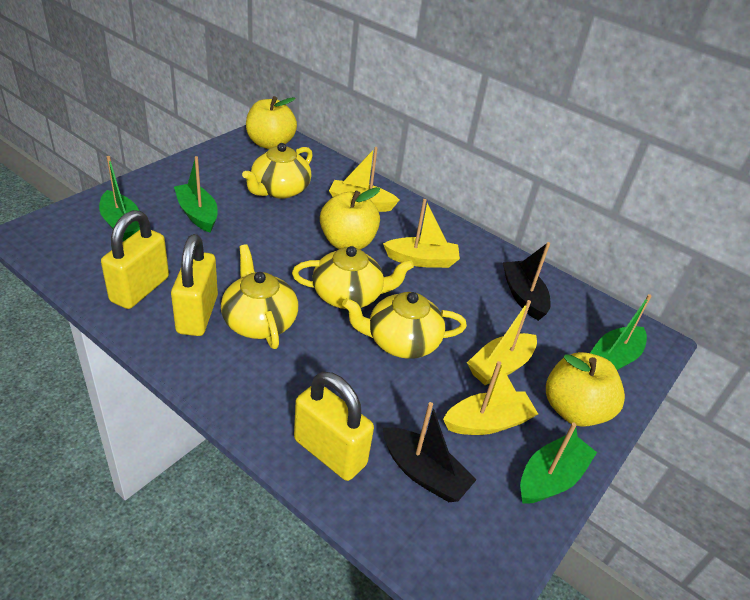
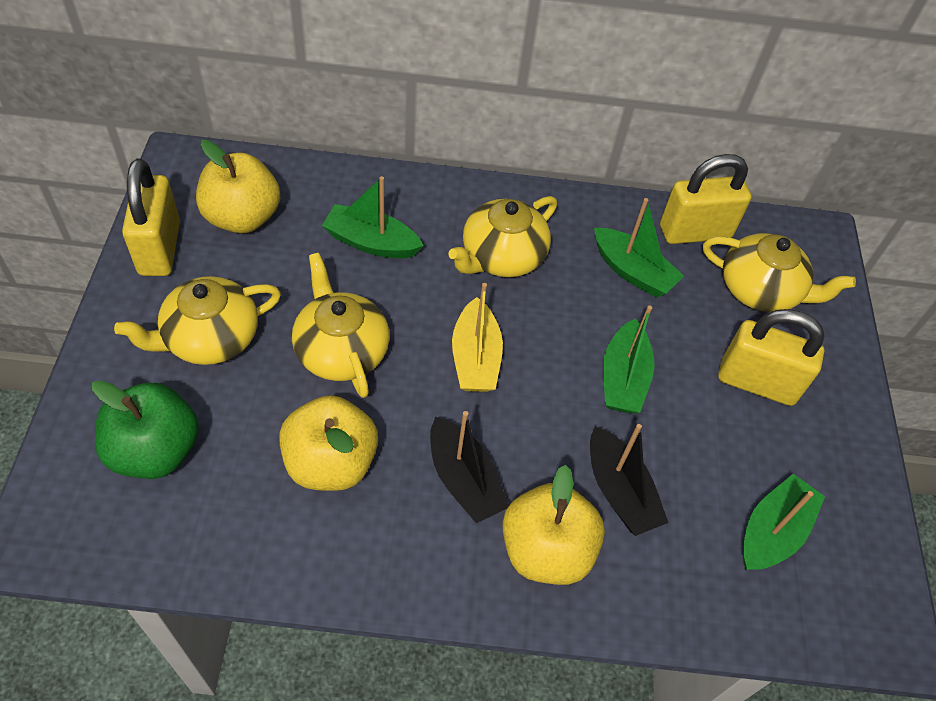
green apple: 0 -> 1
yellow boat: 4 -> 1

